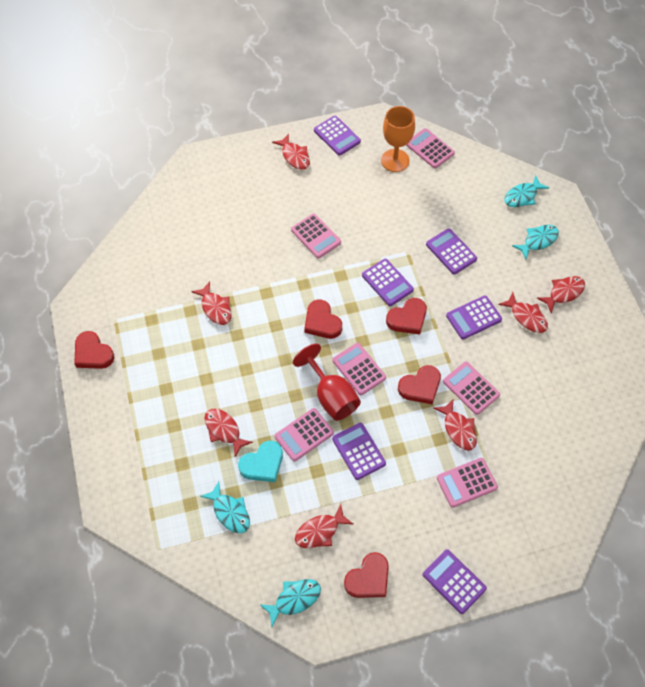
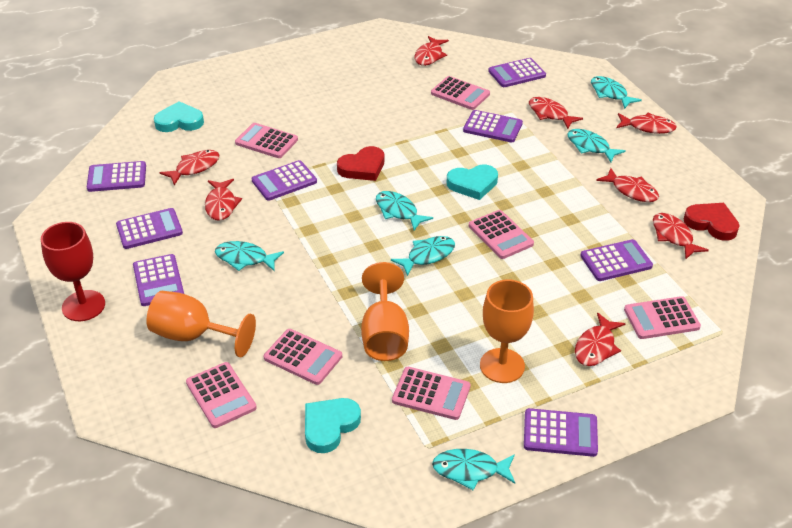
orange goblet: 1 -> 3
pink calculator: 6 -> 7
purple calculator: 6 -> 8
red fish: 7 -> 8
red heart: 5 -> 2
turquoise fish: 4 -> 6
turquoise heart: 1 -> 3

